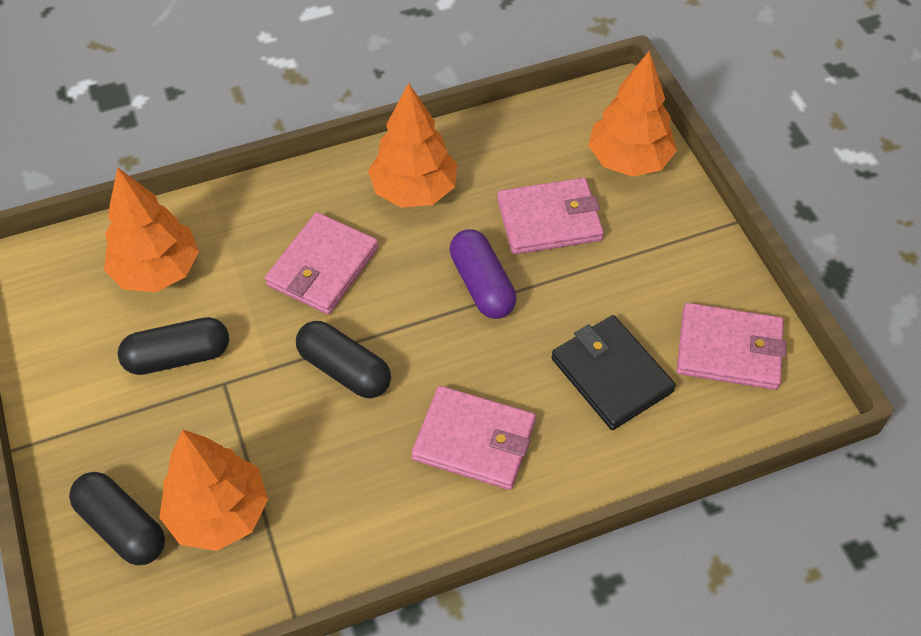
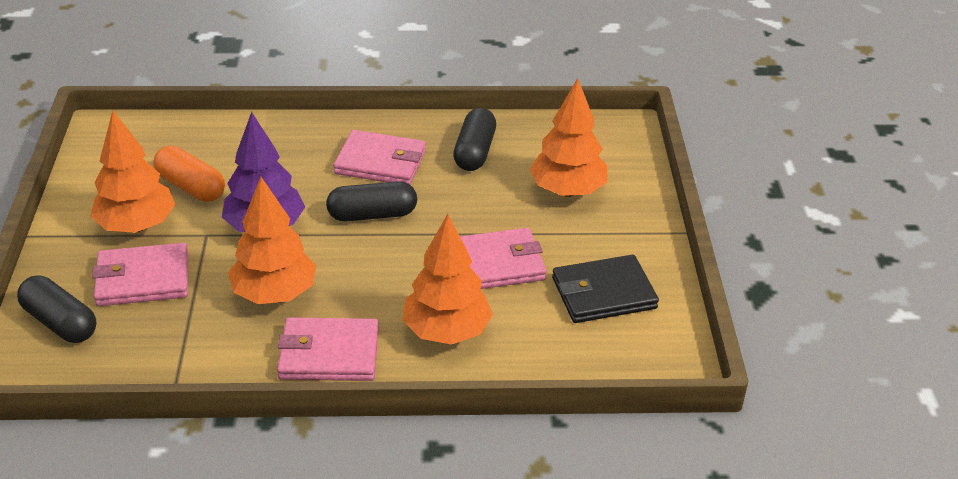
orange capsule: 0 -> 1
purple capsule: 1 -> 0
purple tree: 0 -> 1

